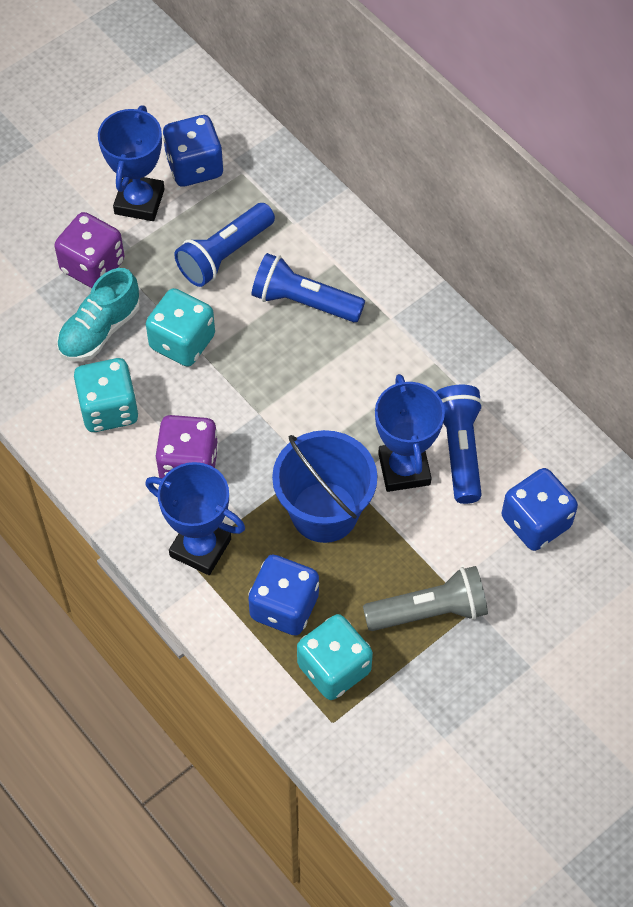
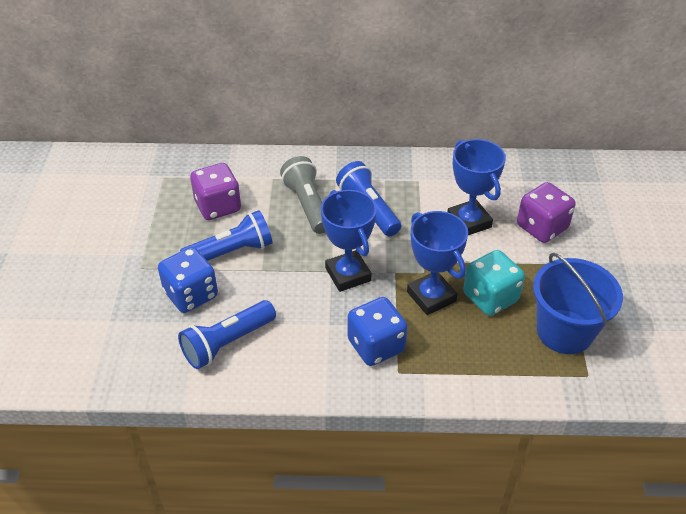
blue dice: 3 -> 2
turquoise dice: 3 -> 1
turquoise shoe: 1 -> 0

